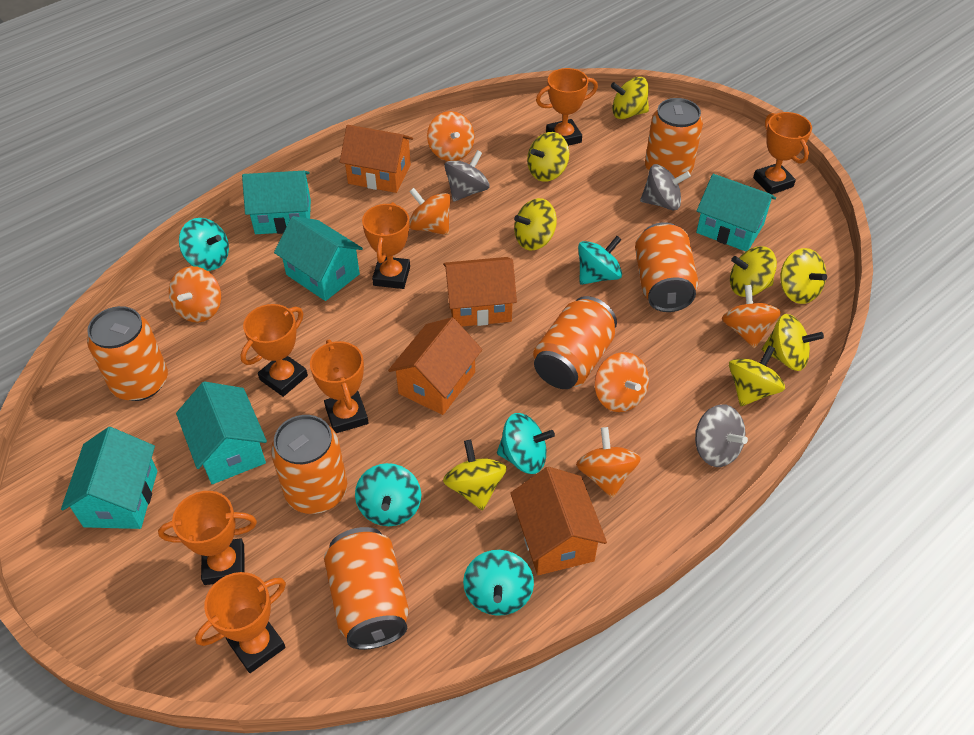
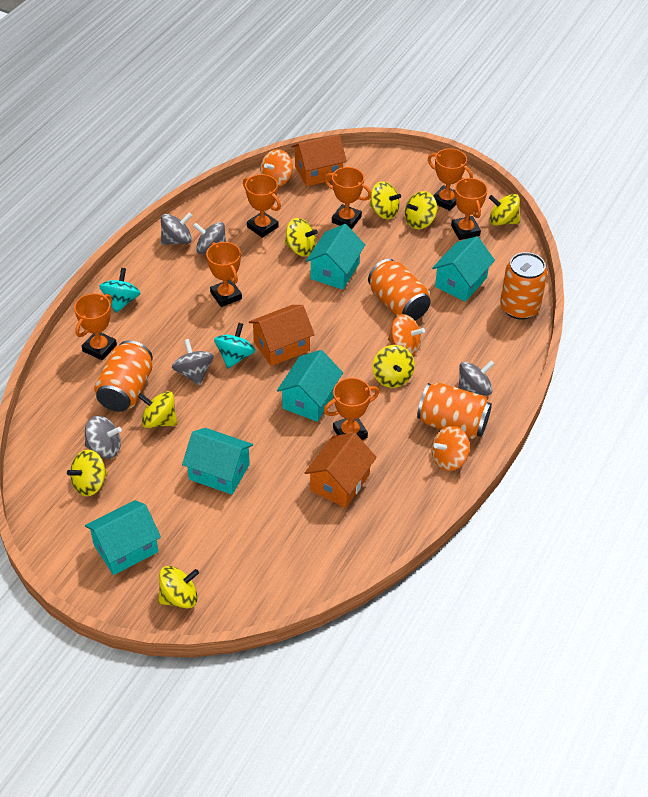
grey spinning top: 3 -> 5
orange can: 6 -> 4
orange house: 4 -> 3
orange spinning top: 6 -> 3
turquoise spinning top: 5 -> 2

